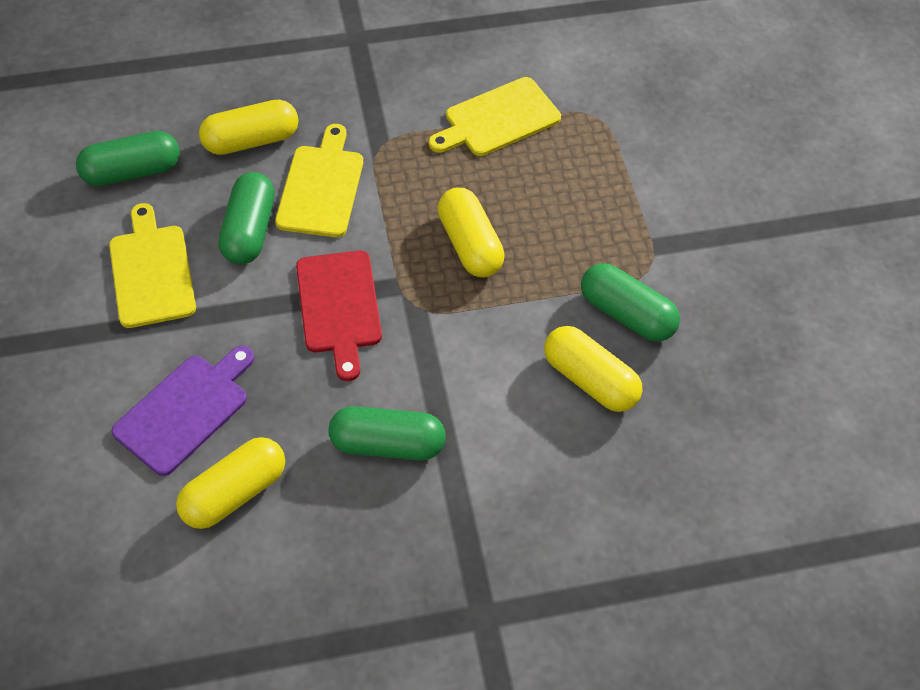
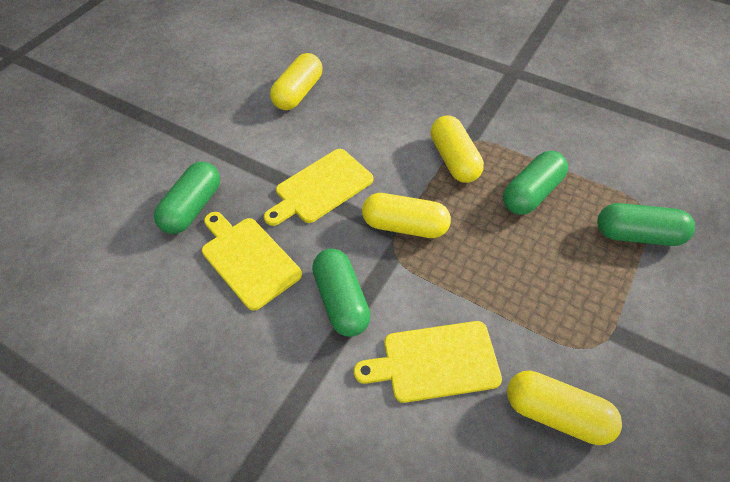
purple cutting board: 1 -> 0
red cutting board: 1 -> 0

